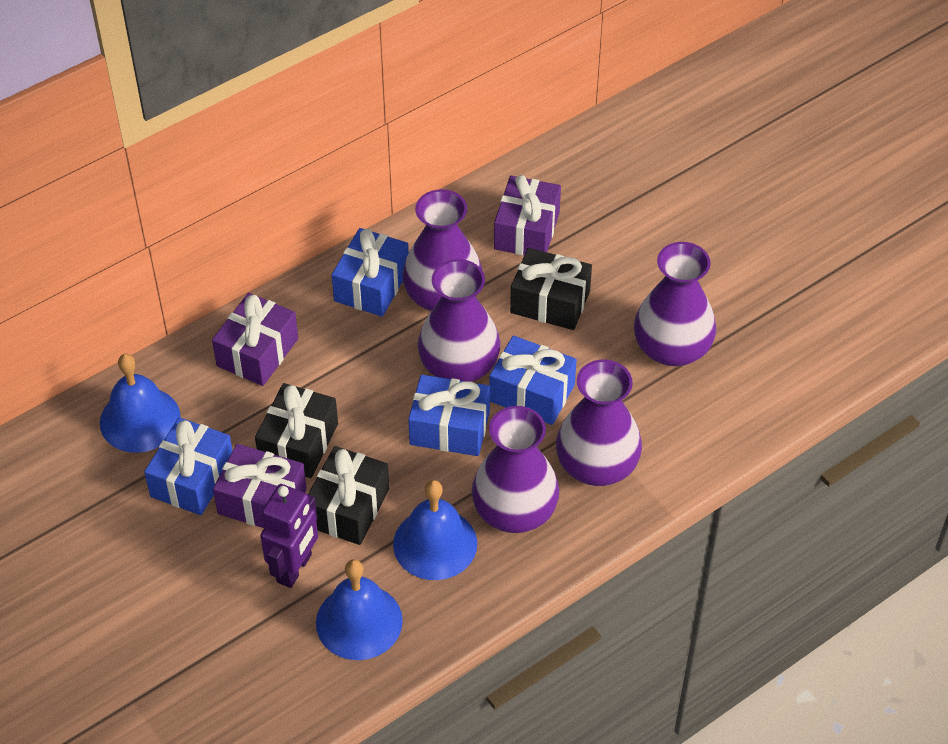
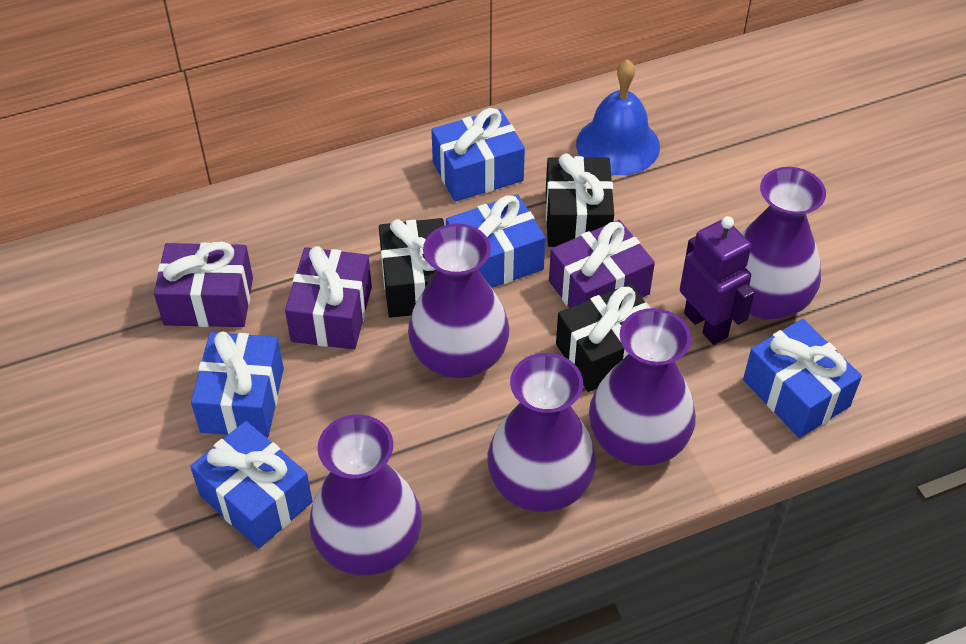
blue bell: 3 -> 1
blue gift: 4 -> 5

